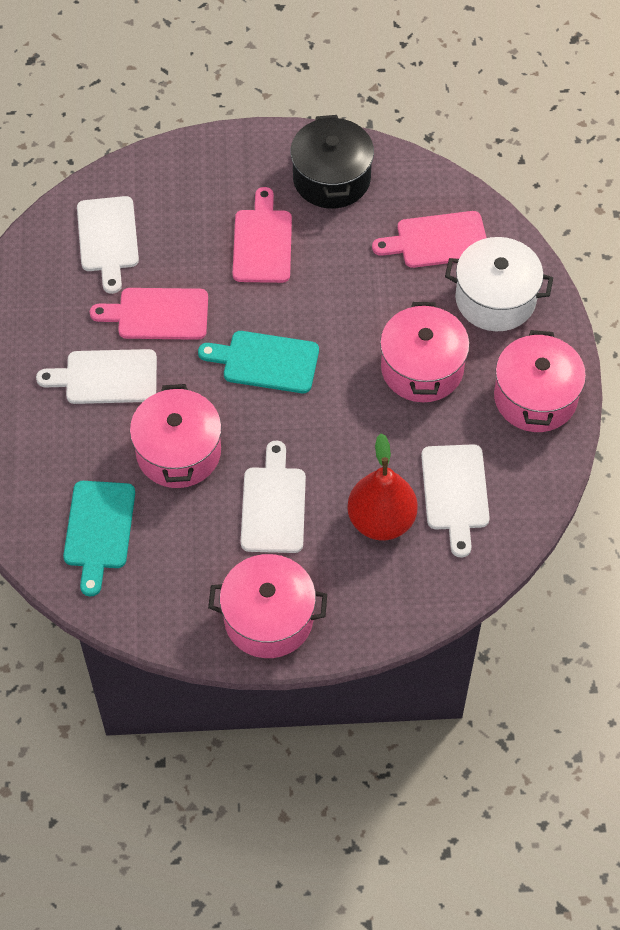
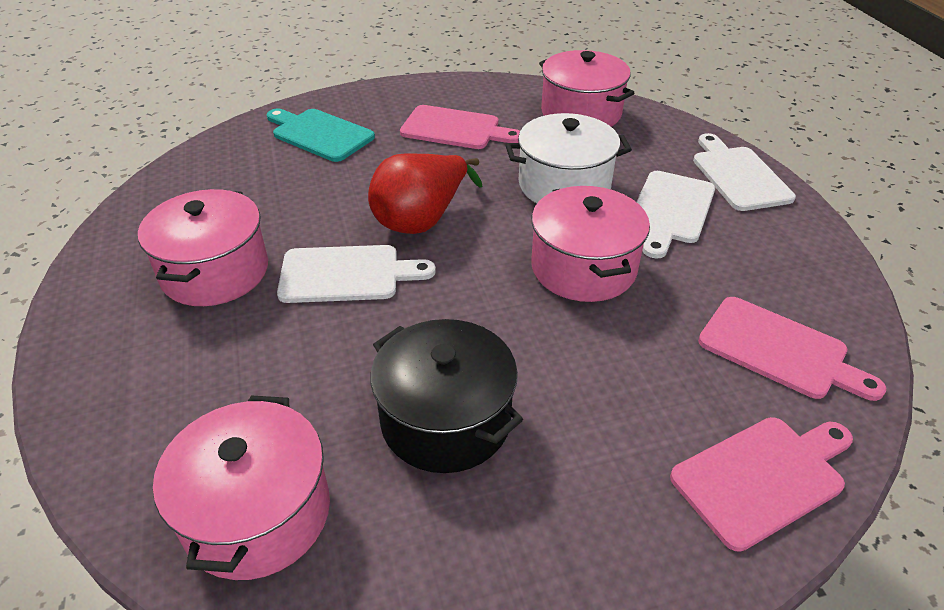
turquoise cutting board: 2 -> 1
white cutting board: 4 -> 3

